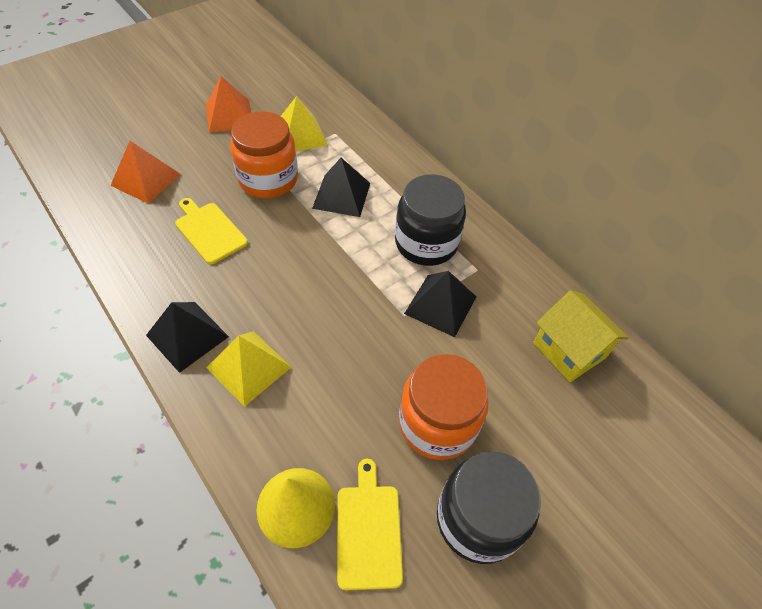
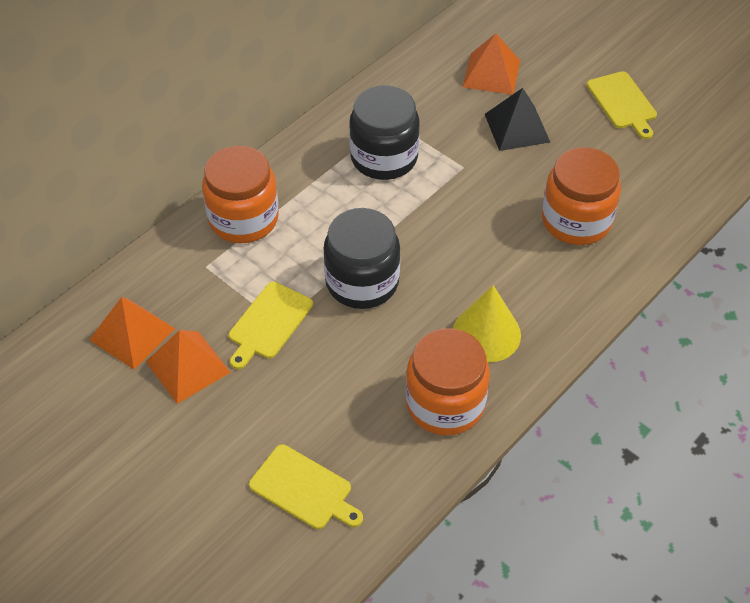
black pyramid: 3 -> 1
orange jar: 2 -> 3
orange pyramid: 2 -> 3
yellow cutting board: 2 -> 3
yellow house: 1 -> 0
yellow pyramid: 2 -> 0

